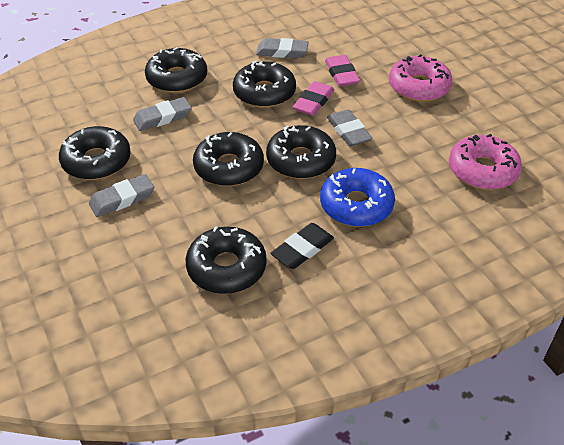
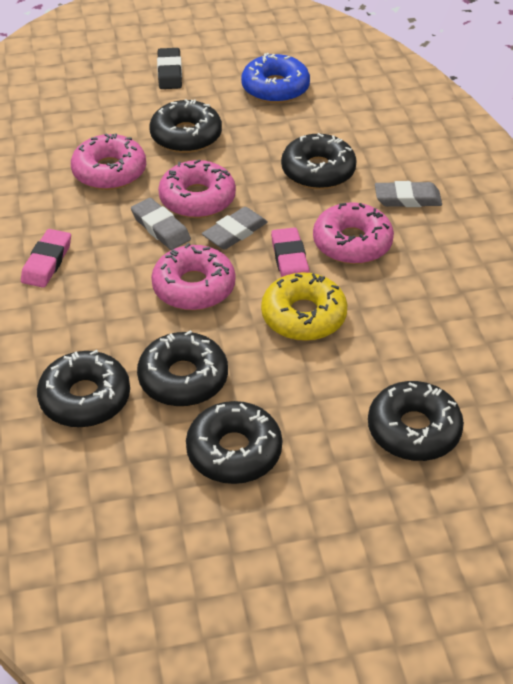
grey eraser: 4 -> 3
pink donut: 2 -> 4
yellow donut: 0 -> 1

